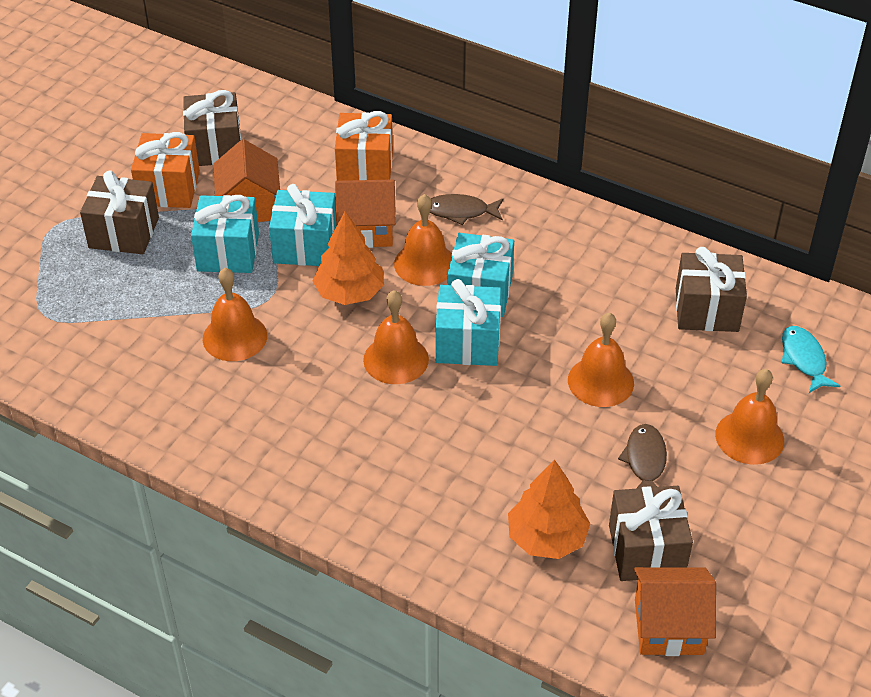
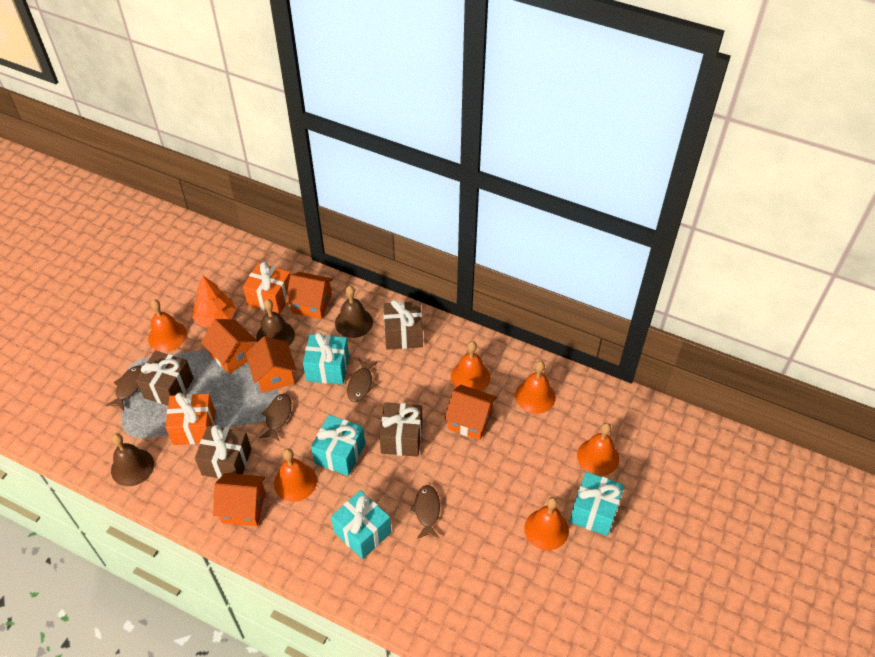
brown bell: 0 -> 3
brown fish: 2 -> 4
orange bell: 5 -> 6
orange house: 3 -> 5
orange tree: 2 -> 1
turquoise fish: 1 -> 0

